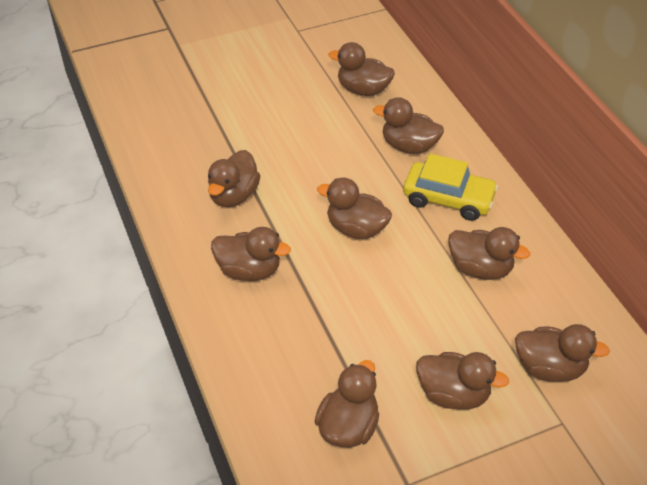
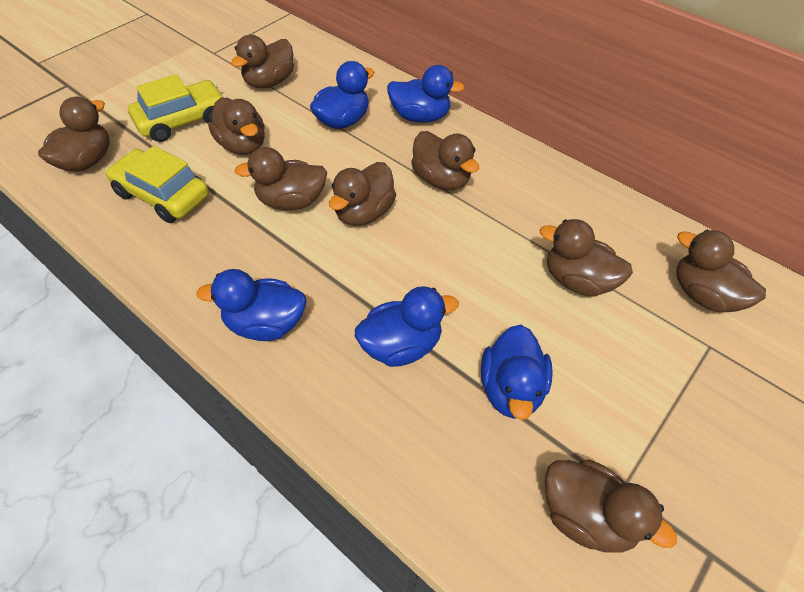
blue duck: 0 -> 5
yellow car: 1 -> 2

